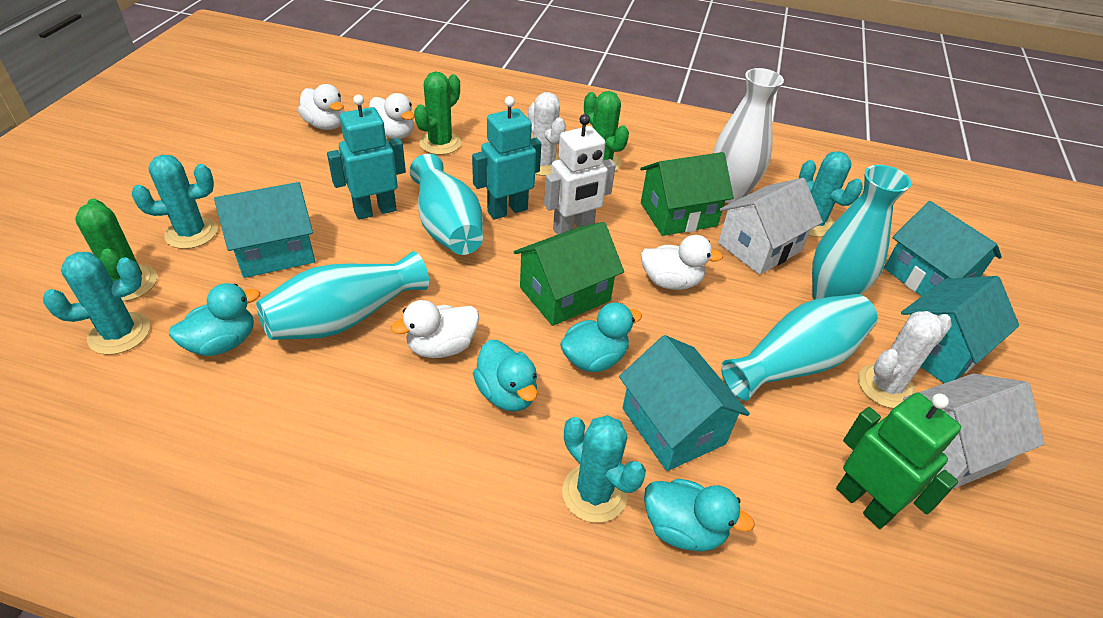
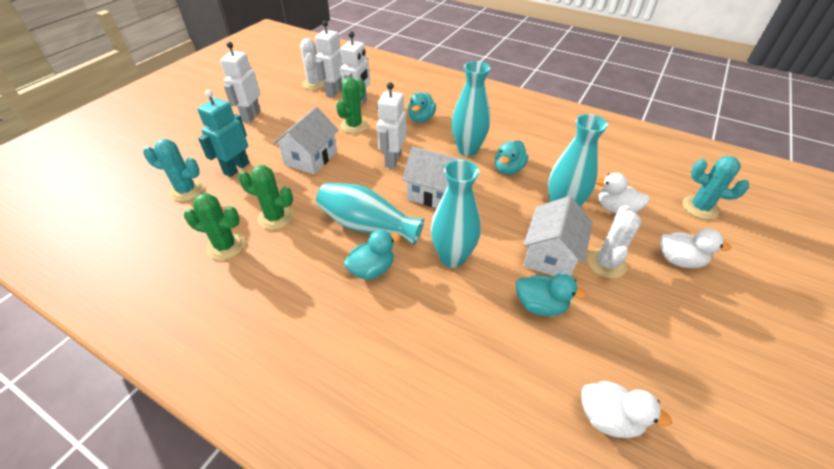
green house: 2 -> 0
green robot: 1 -> 0
turquoise cactus: 4 -> 2
turquoise house: 4 -> 0
turquoise robot: 2 -> 1
white duck: 4 -> 3
white house: 2 -> 3
white robot: 1 -> 4
white vase: 1 -> 0

